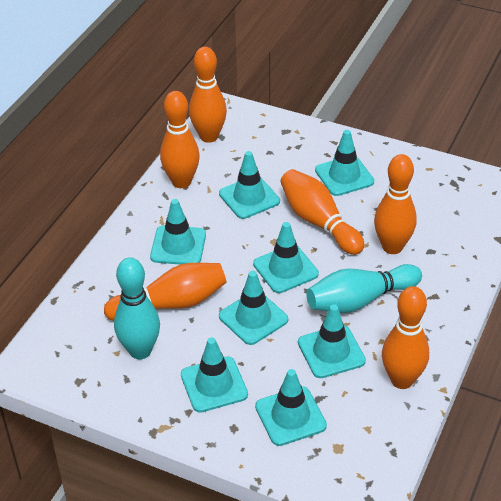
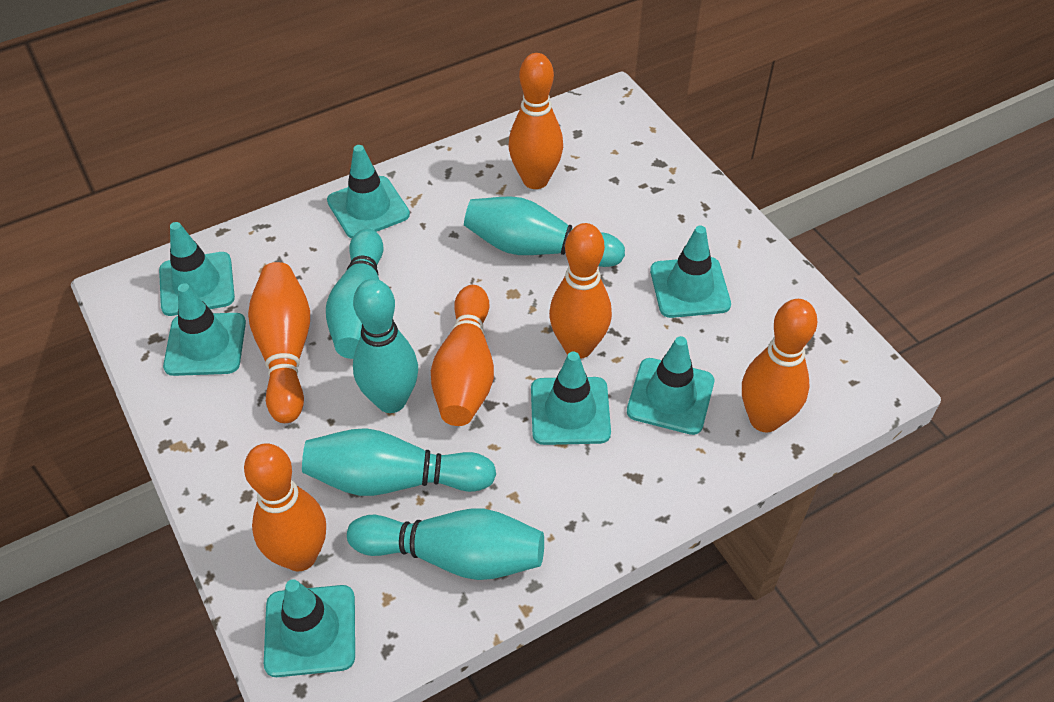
turquoise bowling pin: 2 -> 5
turquoise traffic cone: 8 -> 7

